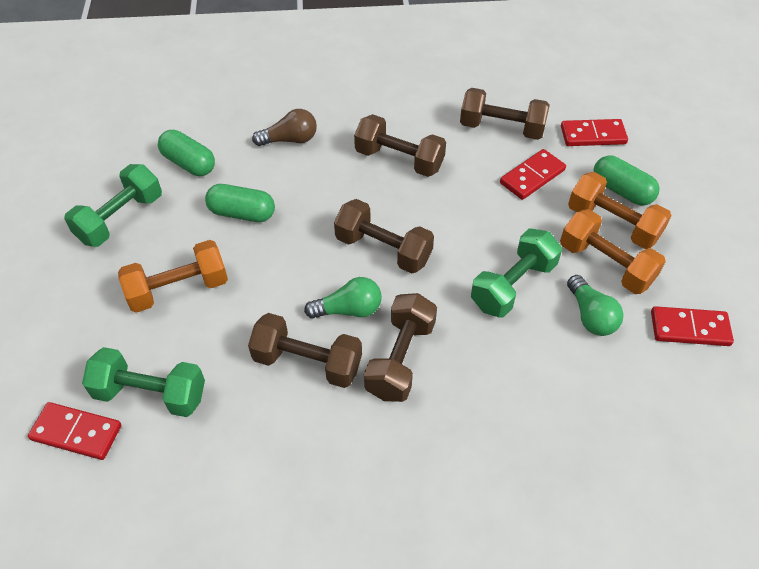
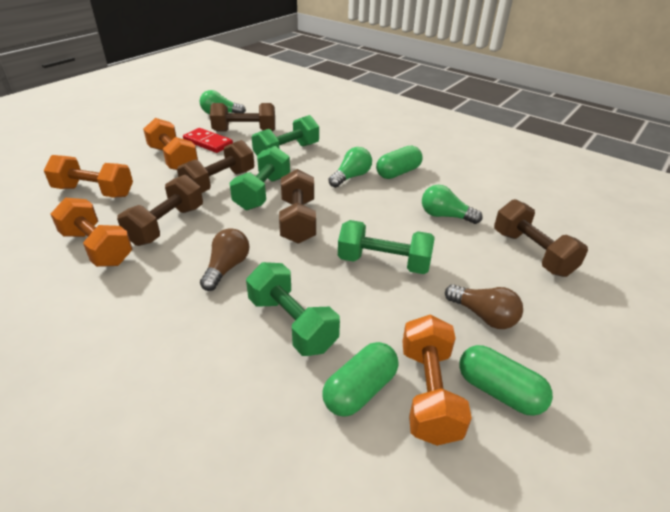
brown light bulb: 1 -> 2
green dumbbell: 3 -> 4
green light bulb: 2 -> 3
orange dumbbell: 3 -> 4
red domino: 4 -> 1

